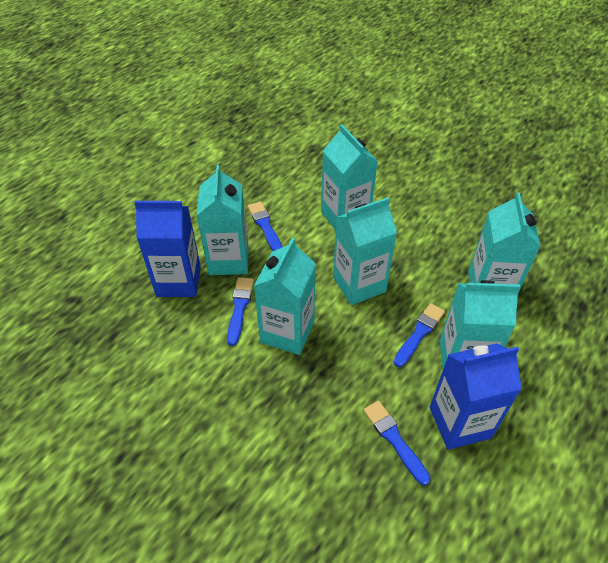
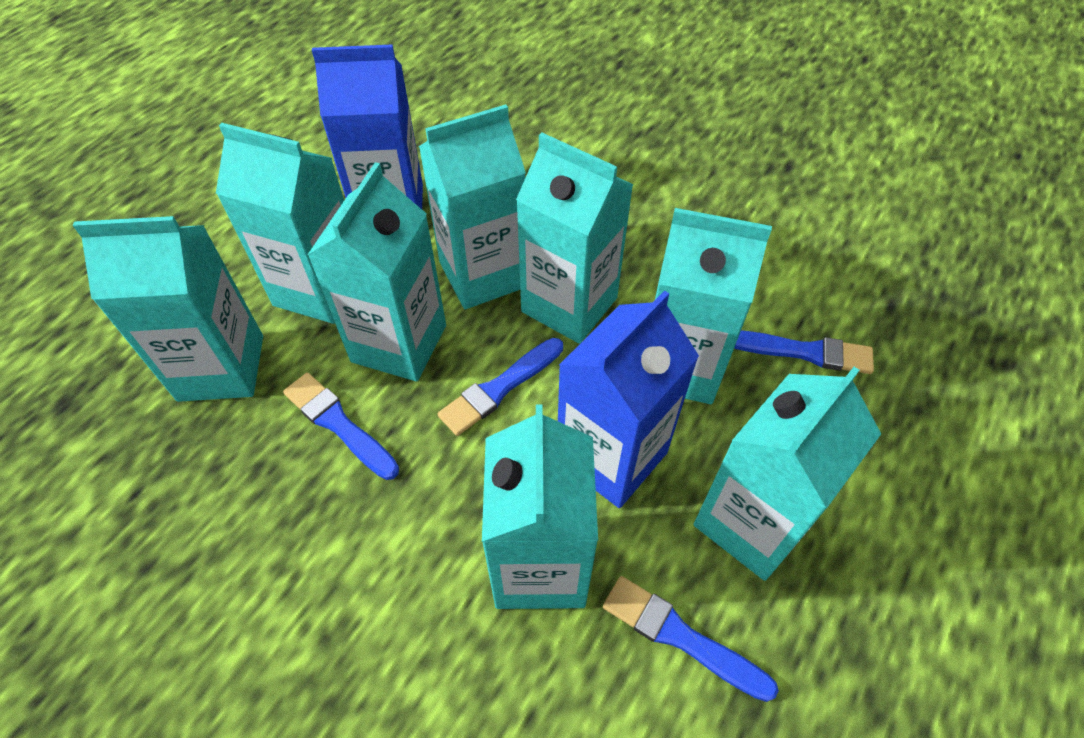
turquoise carton: 6 -> 8

